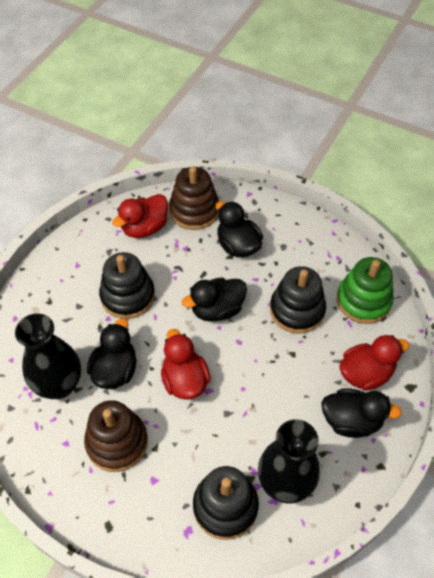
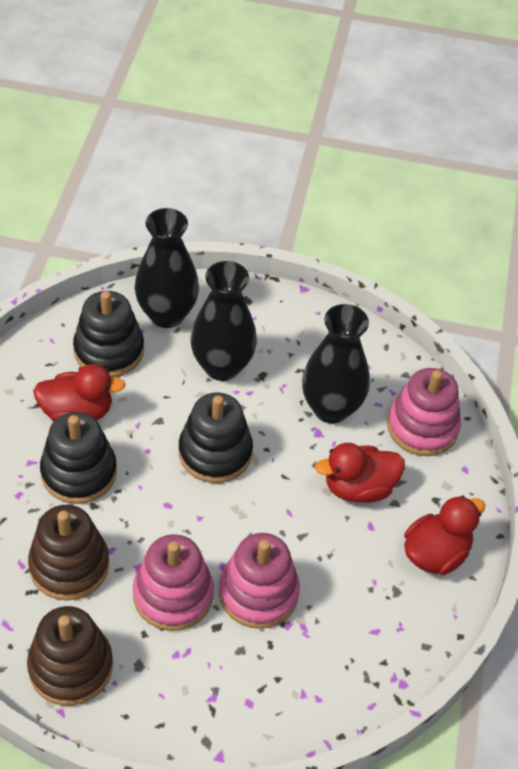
black duck: 4 -> 0
black vase: 2 -> 3
green stacking toy: 1 -> 0
pink stacking toy: 0 -> 3

